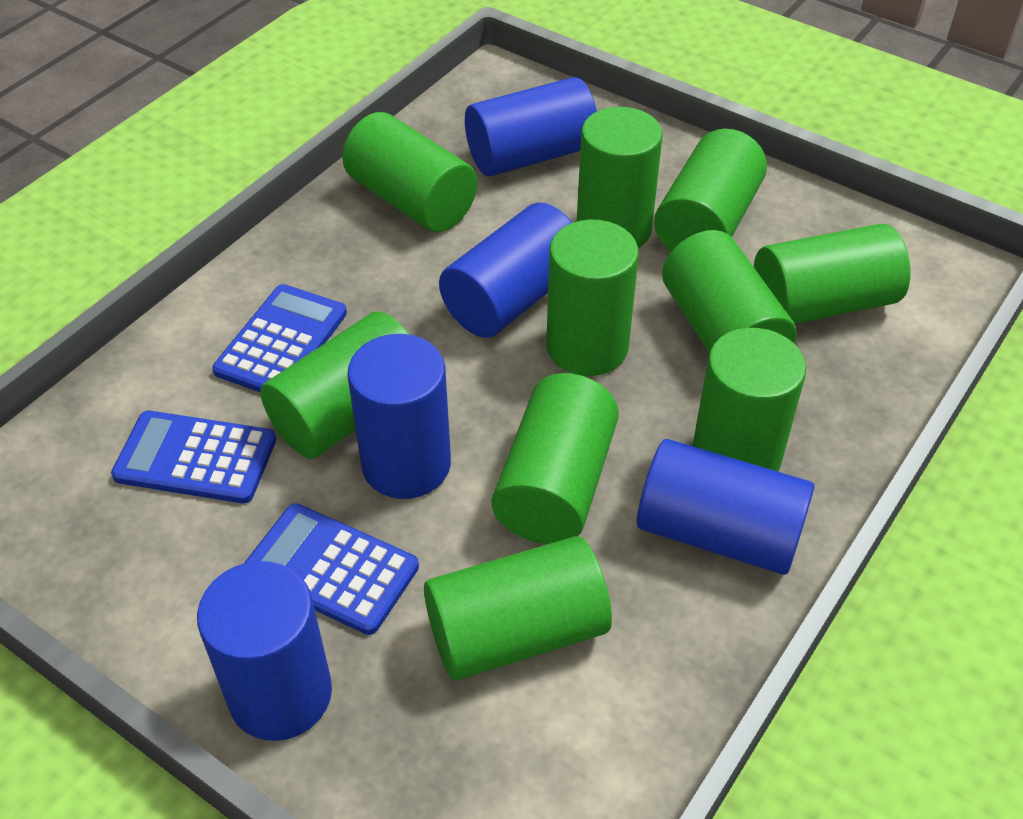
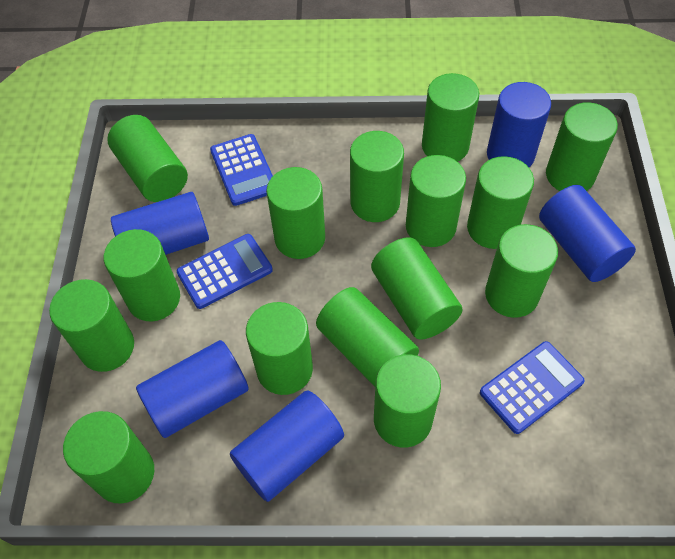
green cylinder: 10 -> 15

